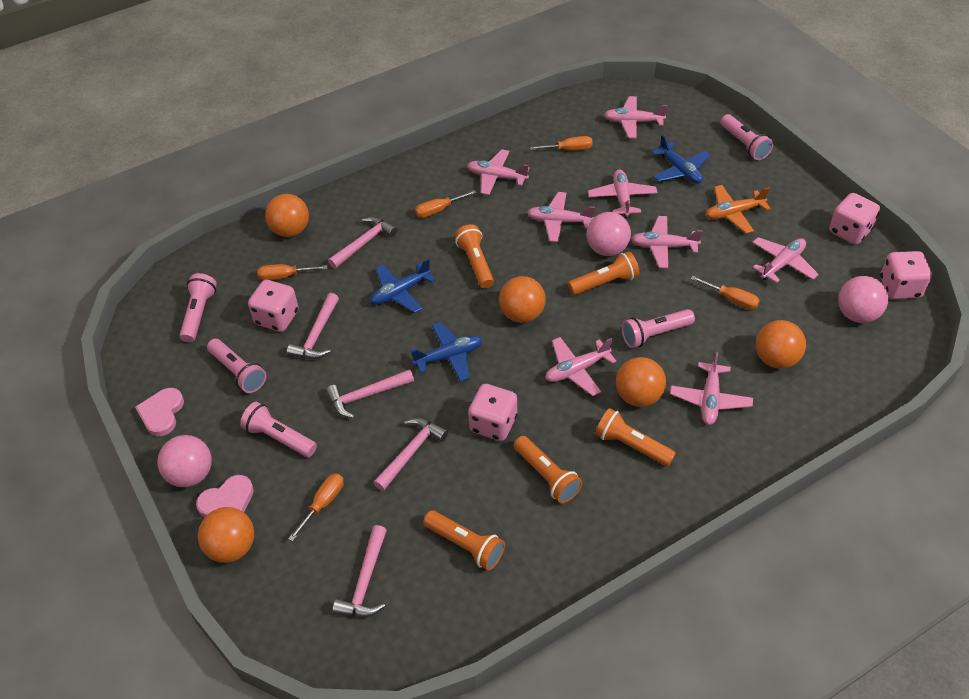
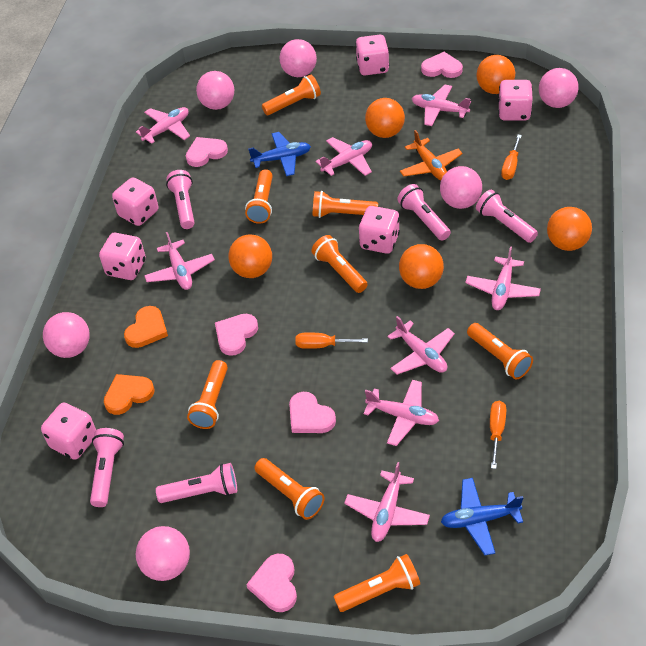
blue plane: 3 -> 2
orange flashlight: 5 -> 8
orange heart: 0 -> 2
orange screwdriver: 5 -> 3
pink ball: 3 -> 6
pink dice: 4 -> 6
pink hammer: 5 -> 0
pink heart: 2 -> 5

